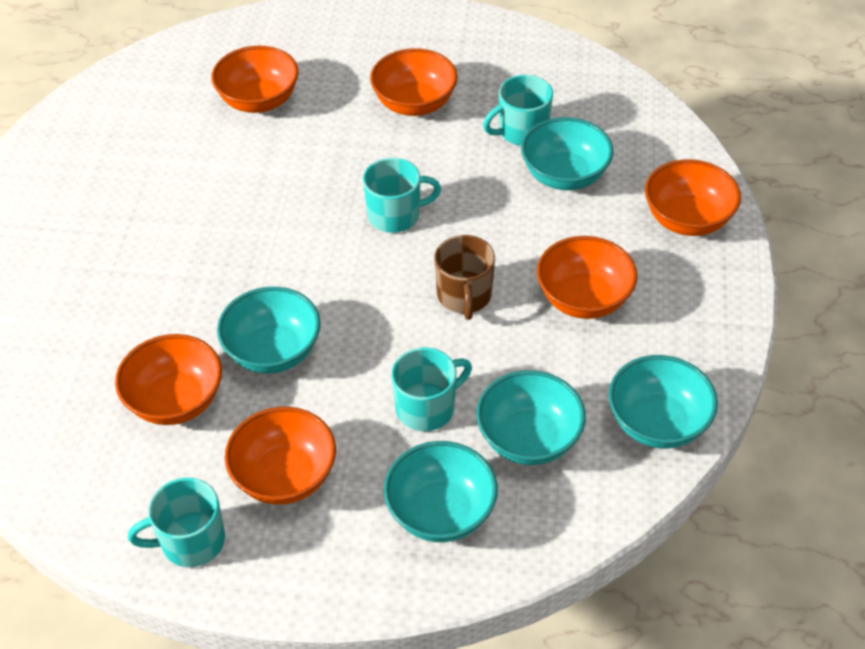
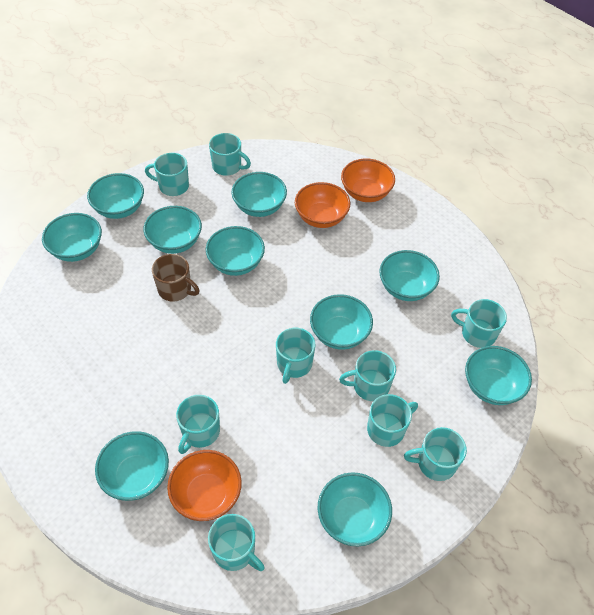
orange bowl: 6 -> 3
turquoise bowl: 5 -> 10
turquoise mug: 4 -> 9

